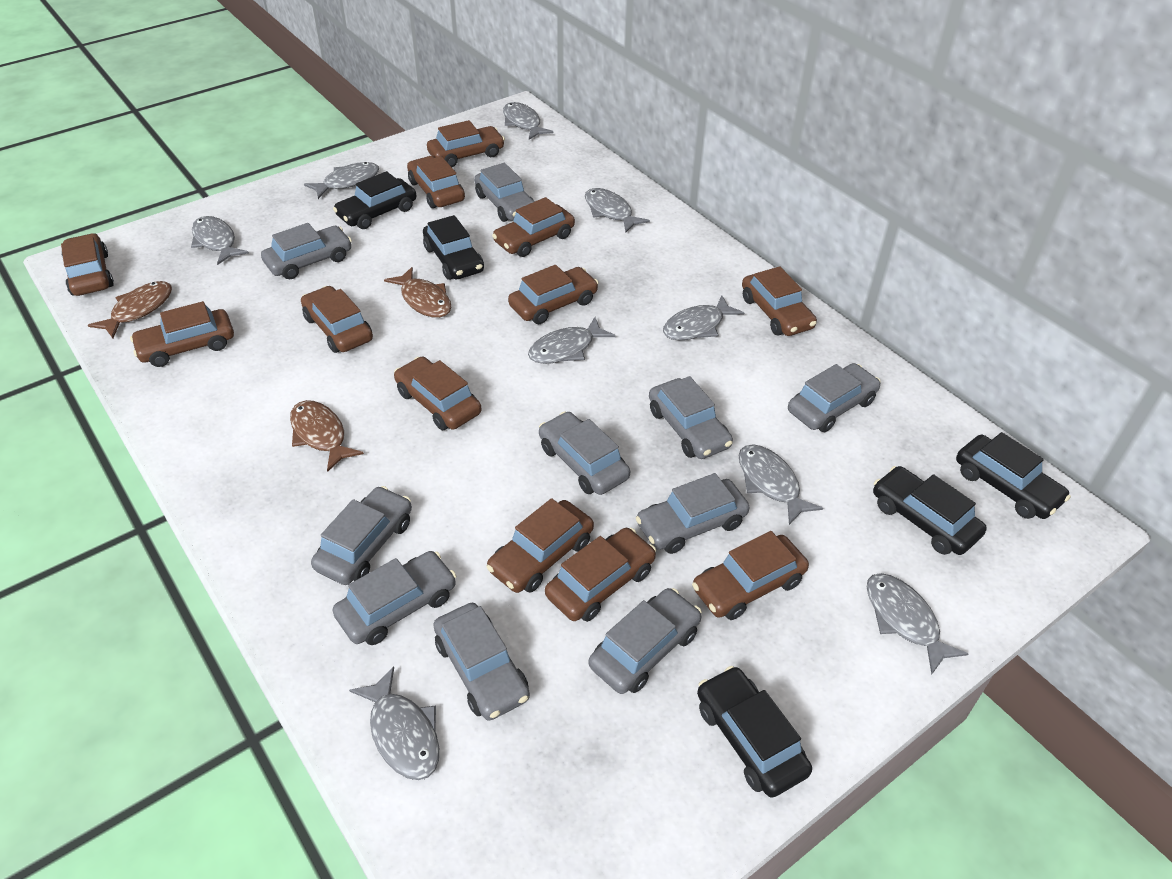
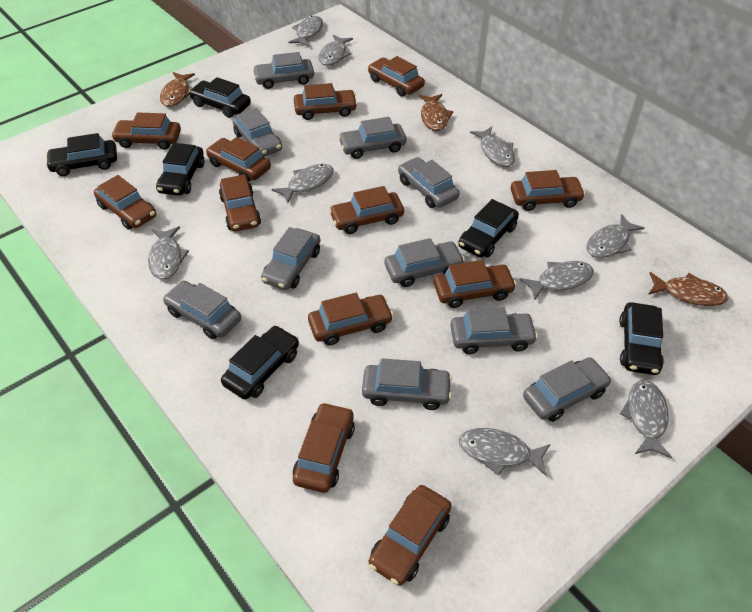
black car: 5 -> 6

